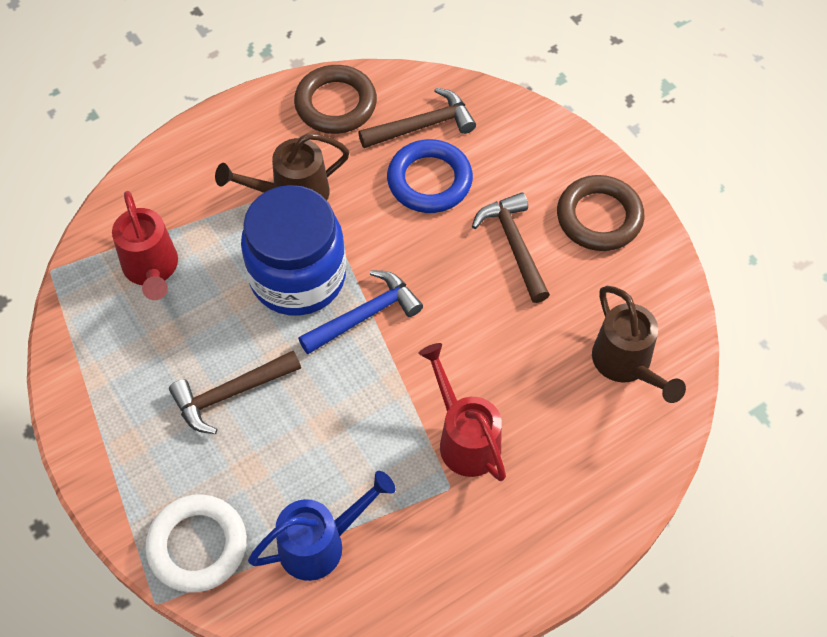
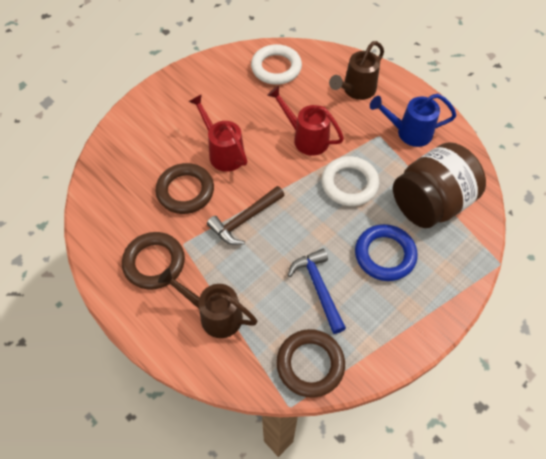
blue jar: 1 -> 0
brown hammer: 3 -> 1
brown jar: 0 -> 1
brown ring: 2 -> 3
white ring: 1 -> 2

